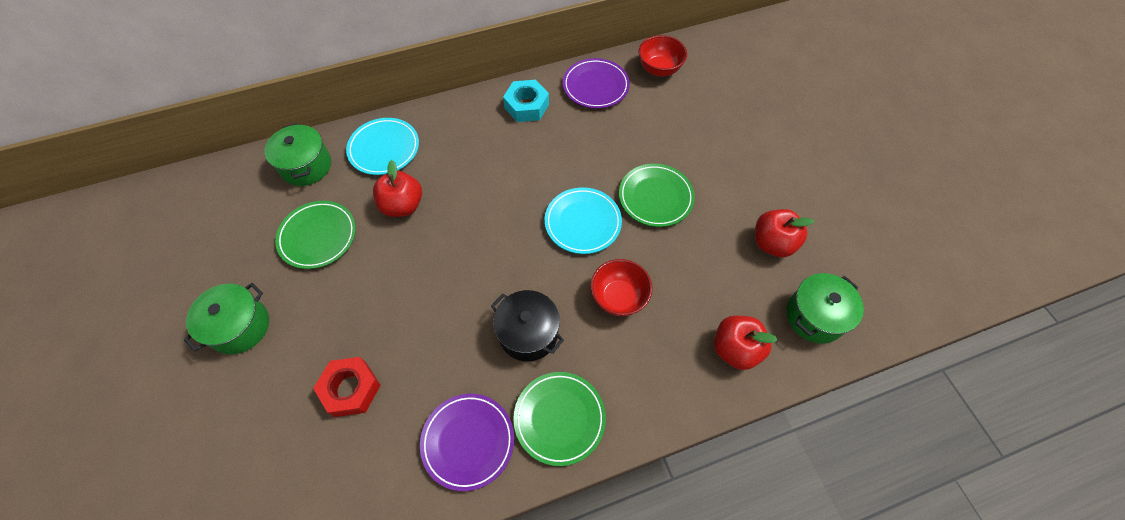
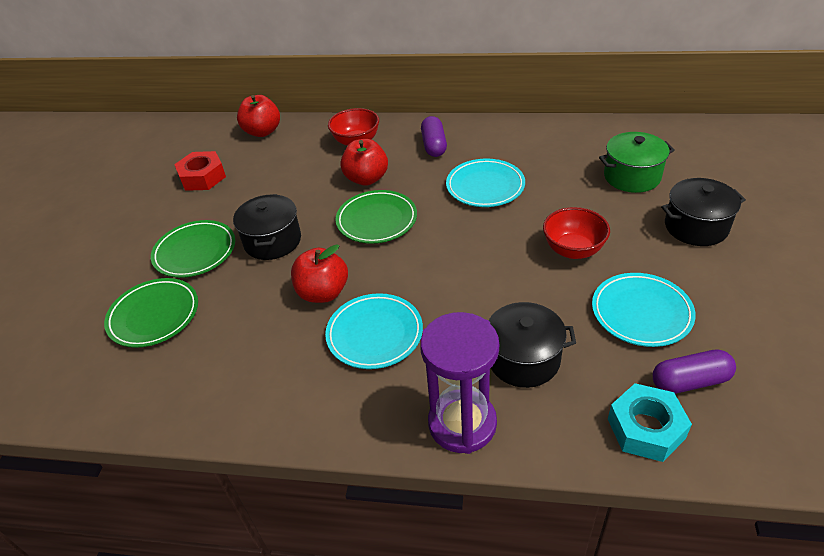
black pot: 1 -> 3
green pot: 3 -> 1
purple capsule: 0 -> 2
purple hourglass: 0 -> 1
purple plate: 2 -> 0
turquoise plate: 2 -> 3

